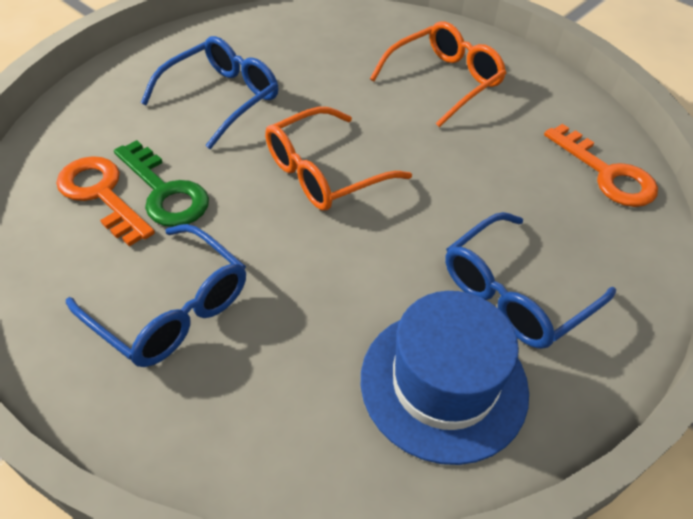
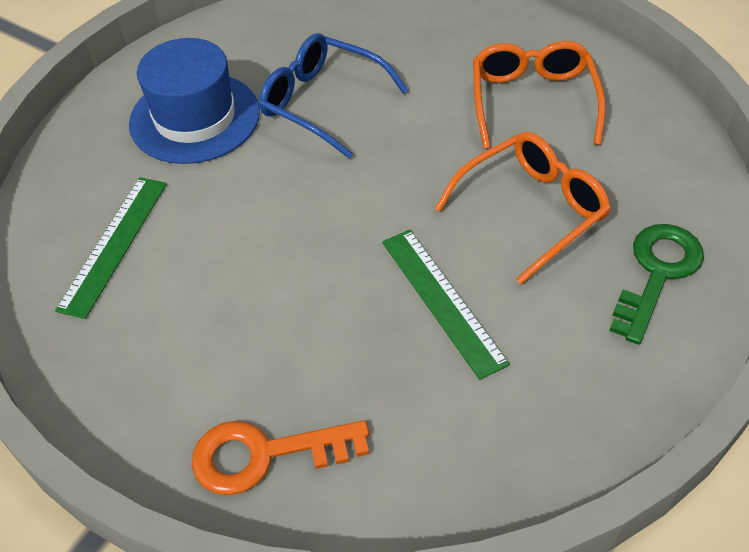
blue glasses: 3 -> 1
green ruler: 0 -> 2
orange key: 2 -> 1

